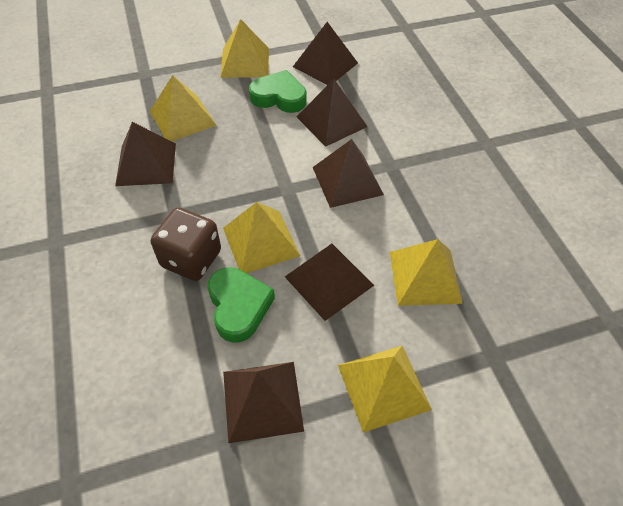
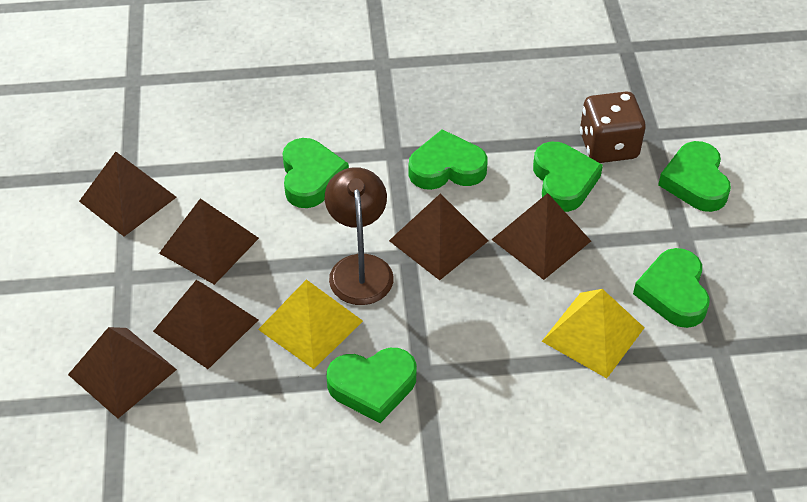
brown lamp: 0 -> 1
green heart: 2 -> 6
yellow pyramid: 5 -> 2

